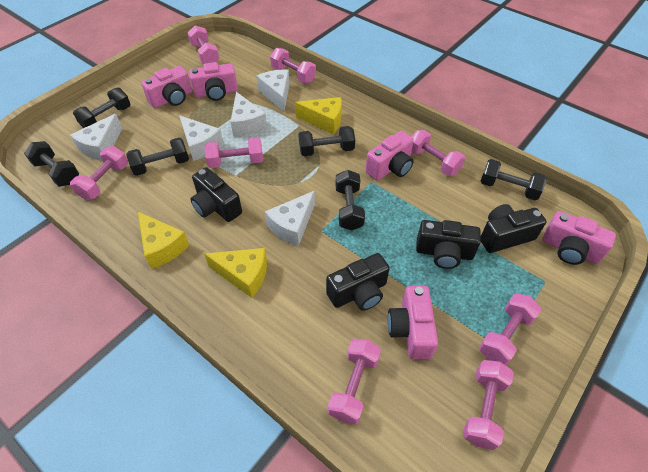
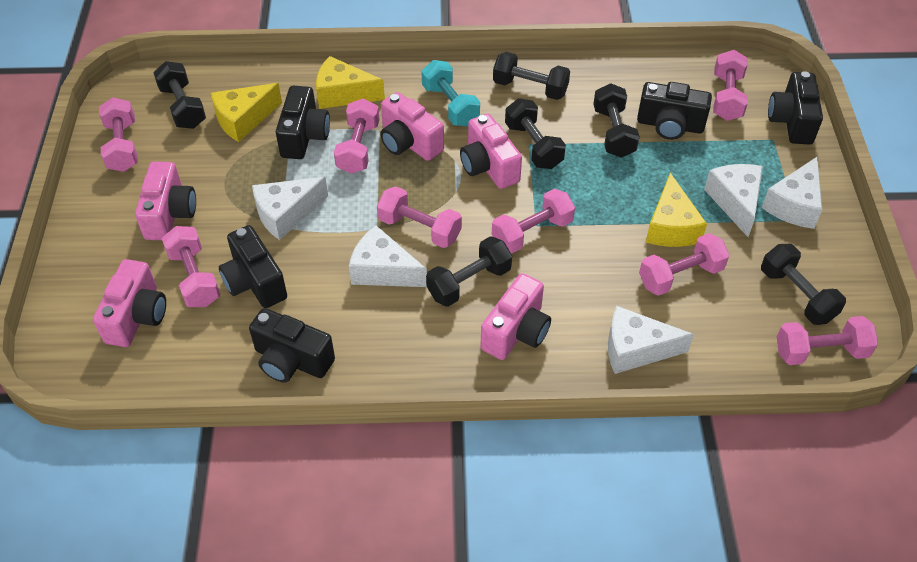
black camera: 4 -> 5
turquoise dumbbell: 0 -> 1

